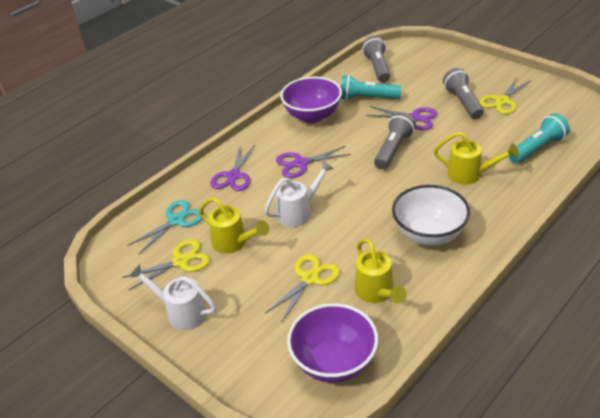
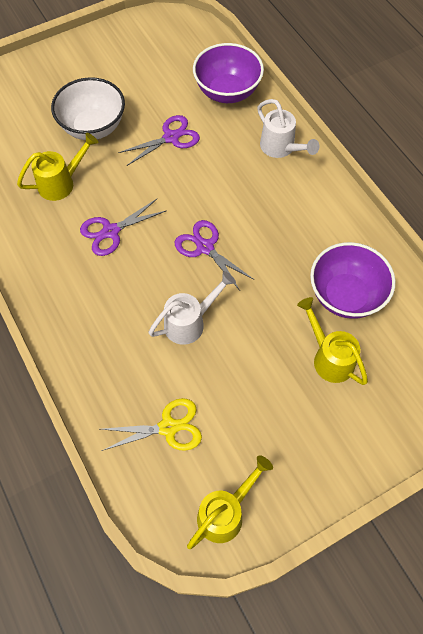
grey flashlight: 3 -> 0
turquoise flashlight: 2 -> 0
turquoise scissors: 1 -> 0
yellow scissors: 3 -> 1

